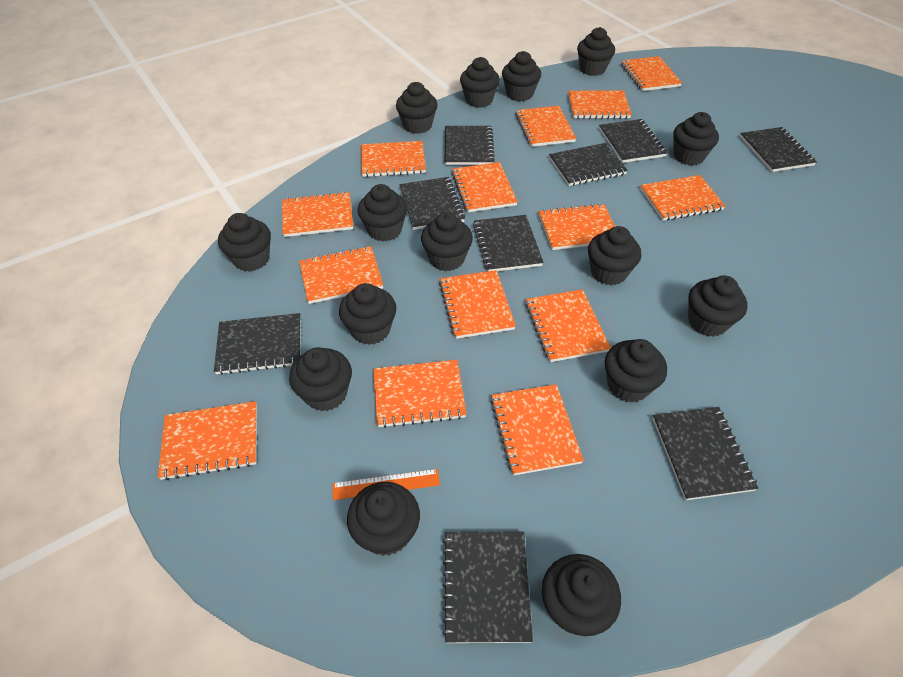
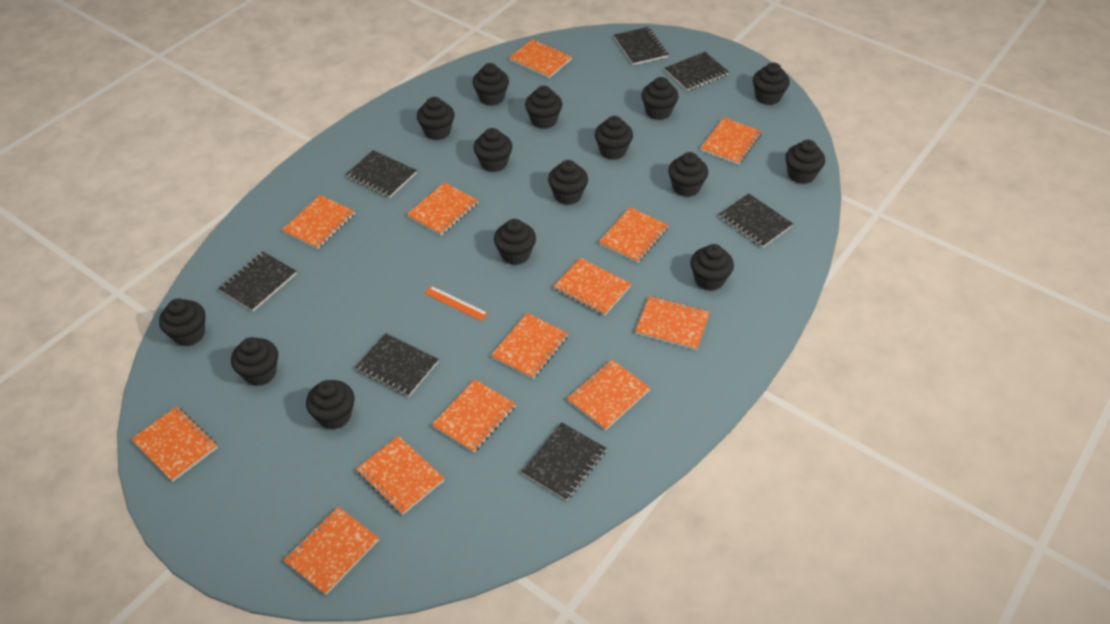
black notebook: 9 -> 7
orange notebook: 14 -> 13

